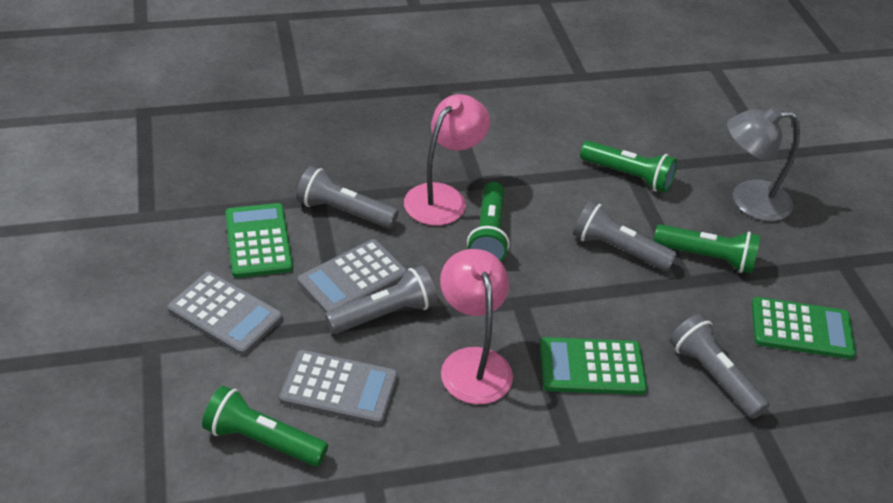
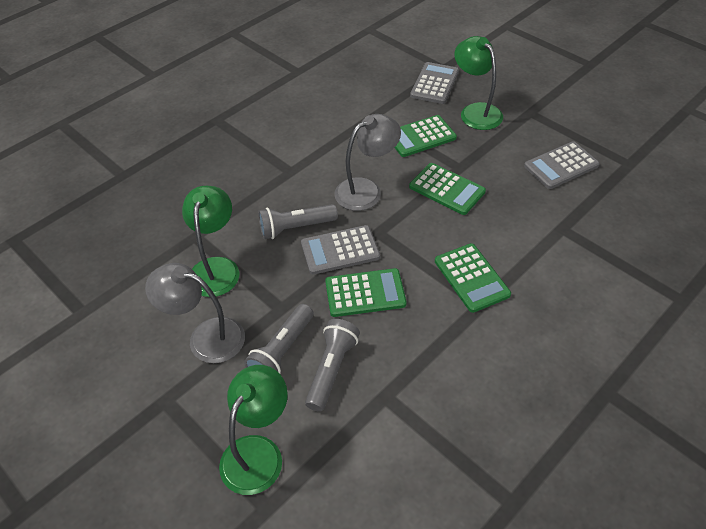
green calculator: 3 -> 4
green flashlight: 4 -> 0
green lamp: 0 -> 3
grey flashlight: 4 -> 3
grey lamp: 1 -> 2
pink lamp: 2 -> 0

